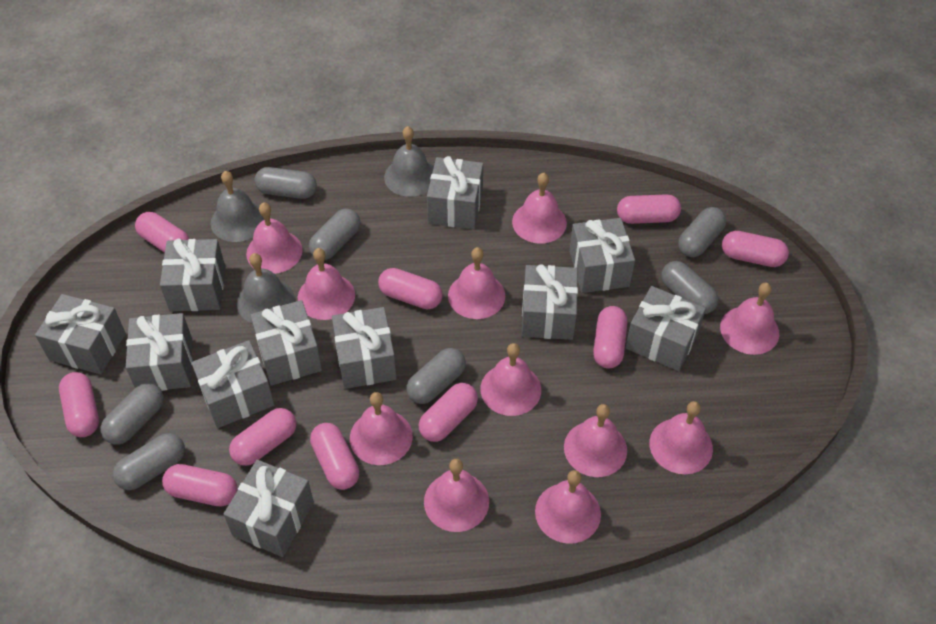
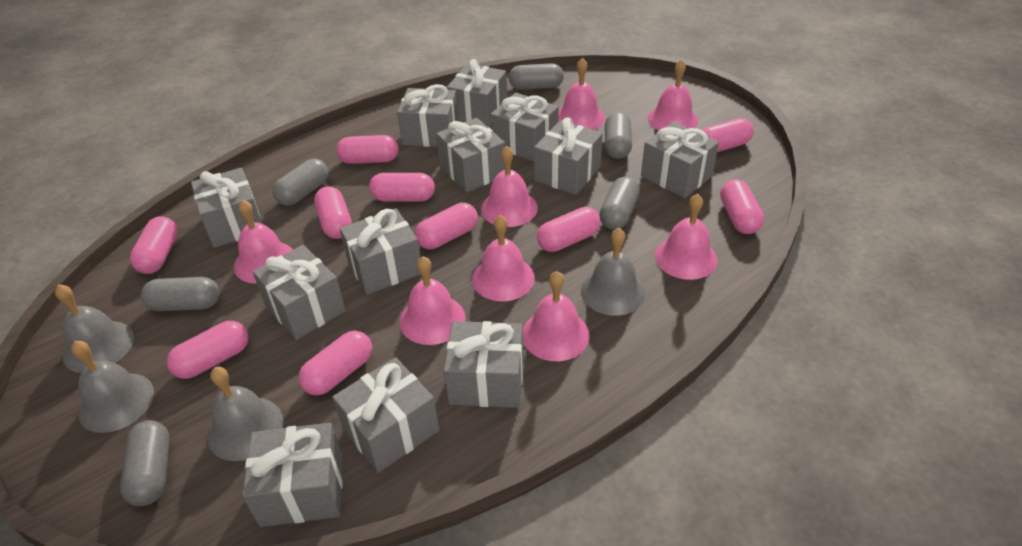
grey bell: 3 -> 4
grey capsule: 7 -> 6
grey gift: 11 -> 12
pink bell: 11 -> 8

